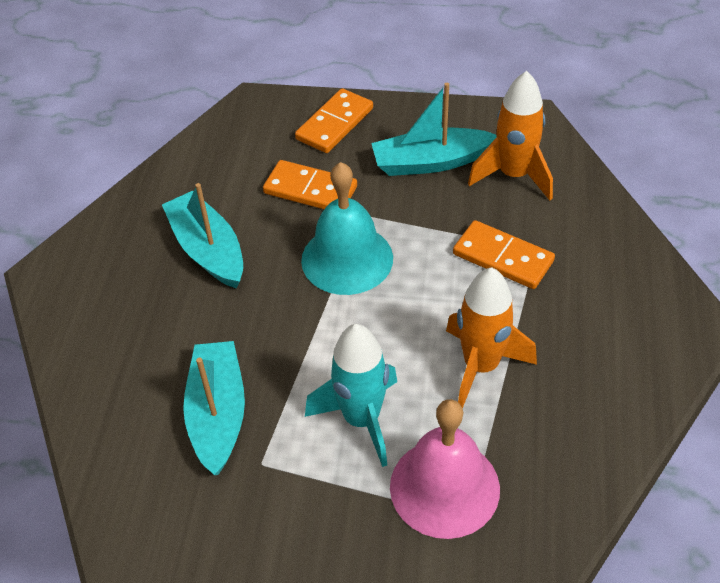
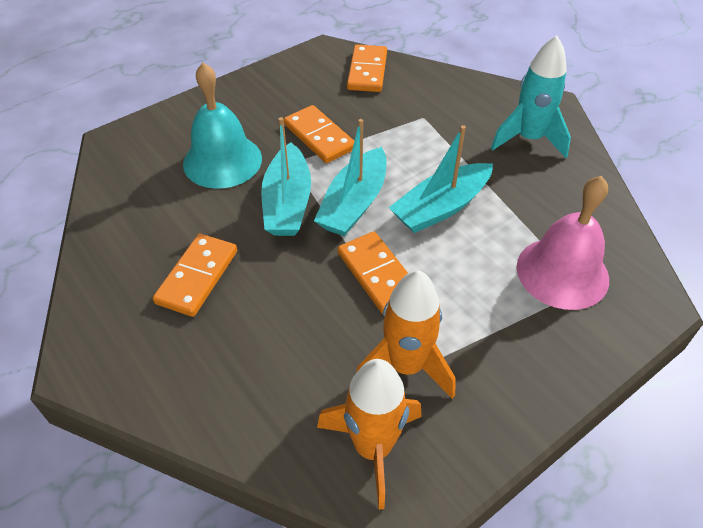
orange domino: 3 -> 4

